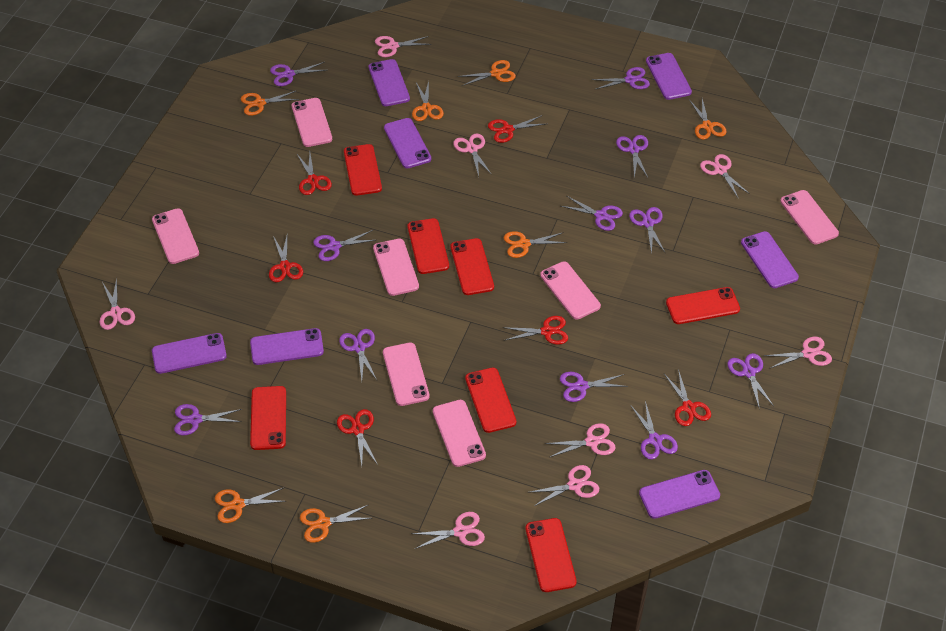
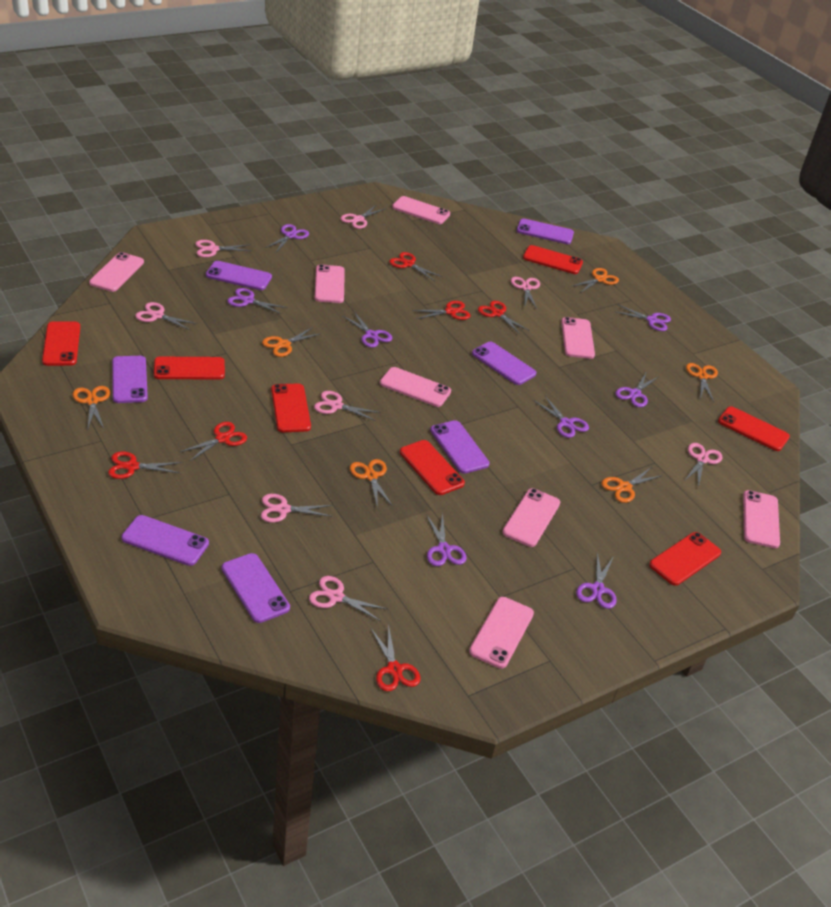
orange scissors: 7 -> 6
pink phone: 7 -> 8
purple scissors: 11 -> 8

